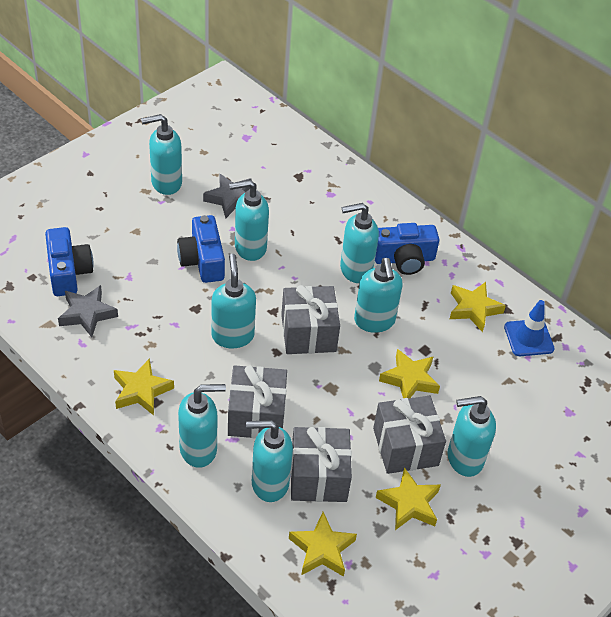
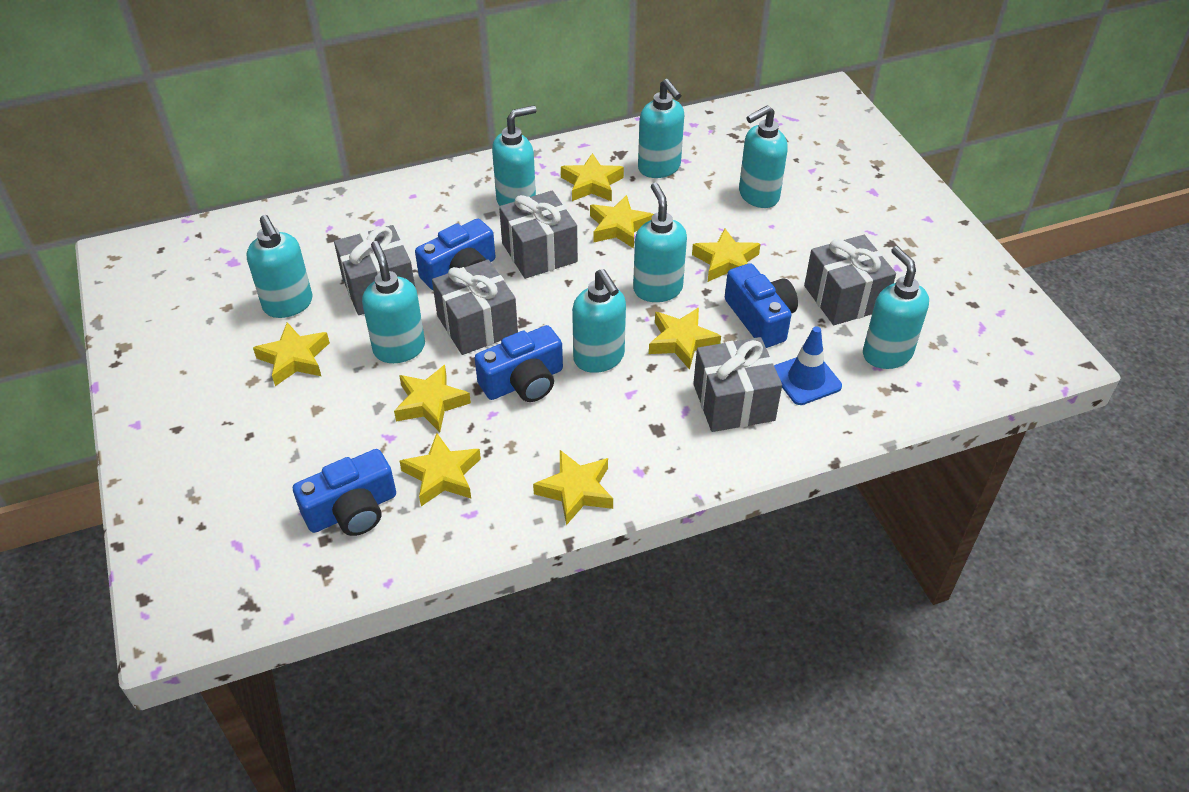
blue camera: 3 -> 4
grey gift: 4 -> 5
grey star: 2 -> 0
yellow star: 5 -> 8

